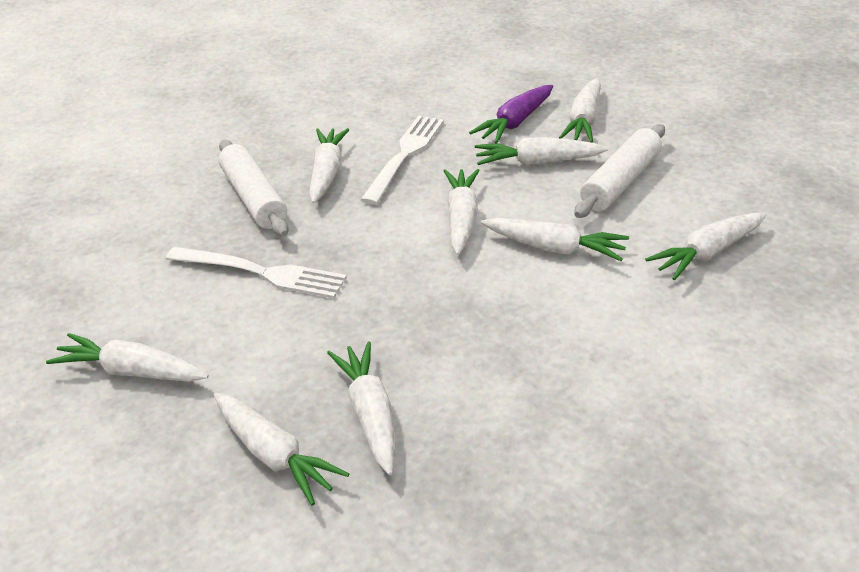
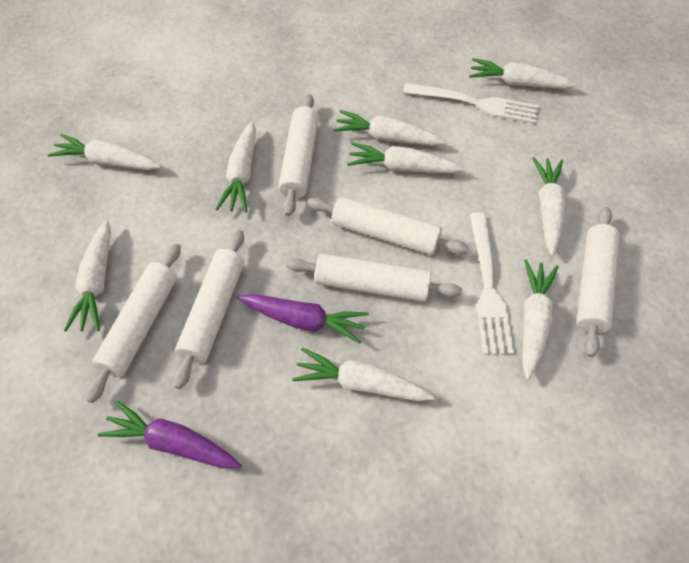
purple carrot: 1 -> 2
white rolling pin: 2 -> 6

